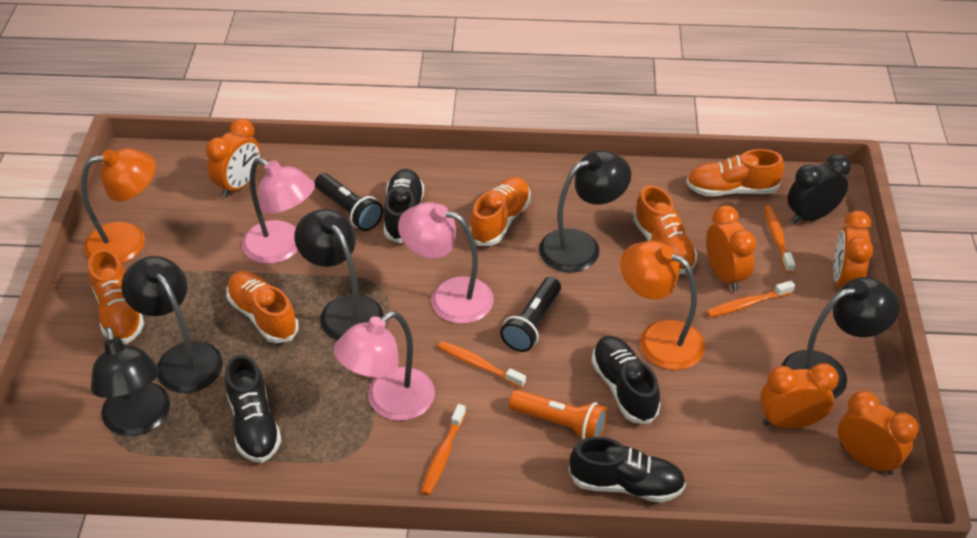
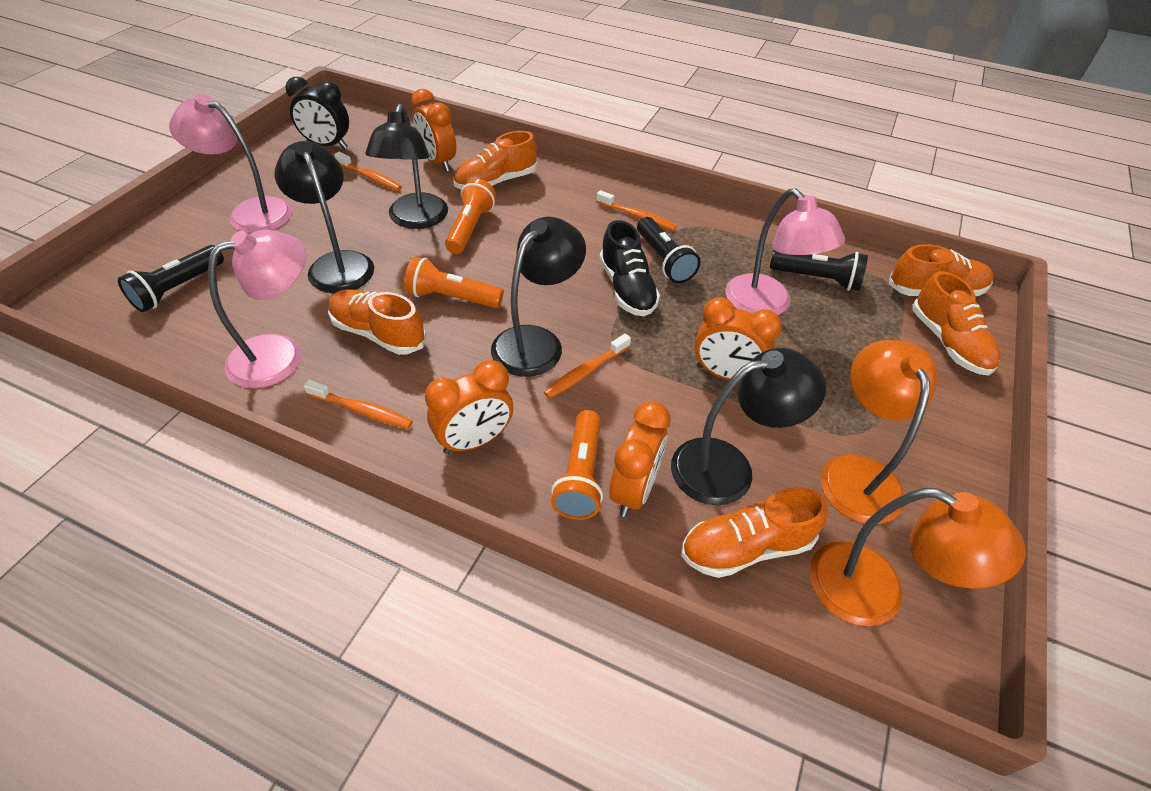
black flashlight: 2 -> 3
black lamp: 5 -> 4
black shoe: 4 -> 1
orange clock: 5 -> 4
orange flashlight: 1 -> 3

